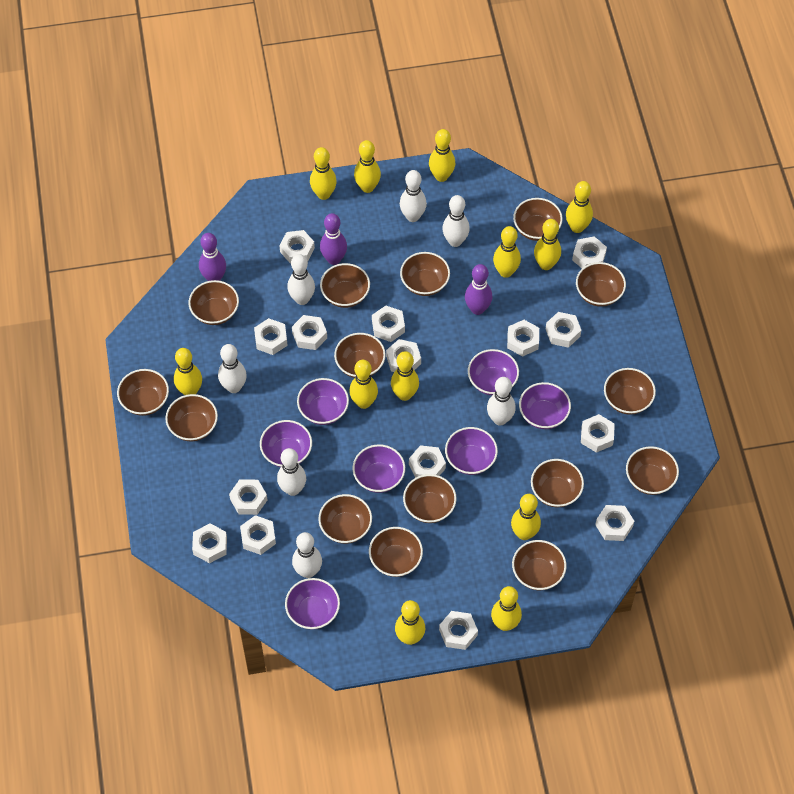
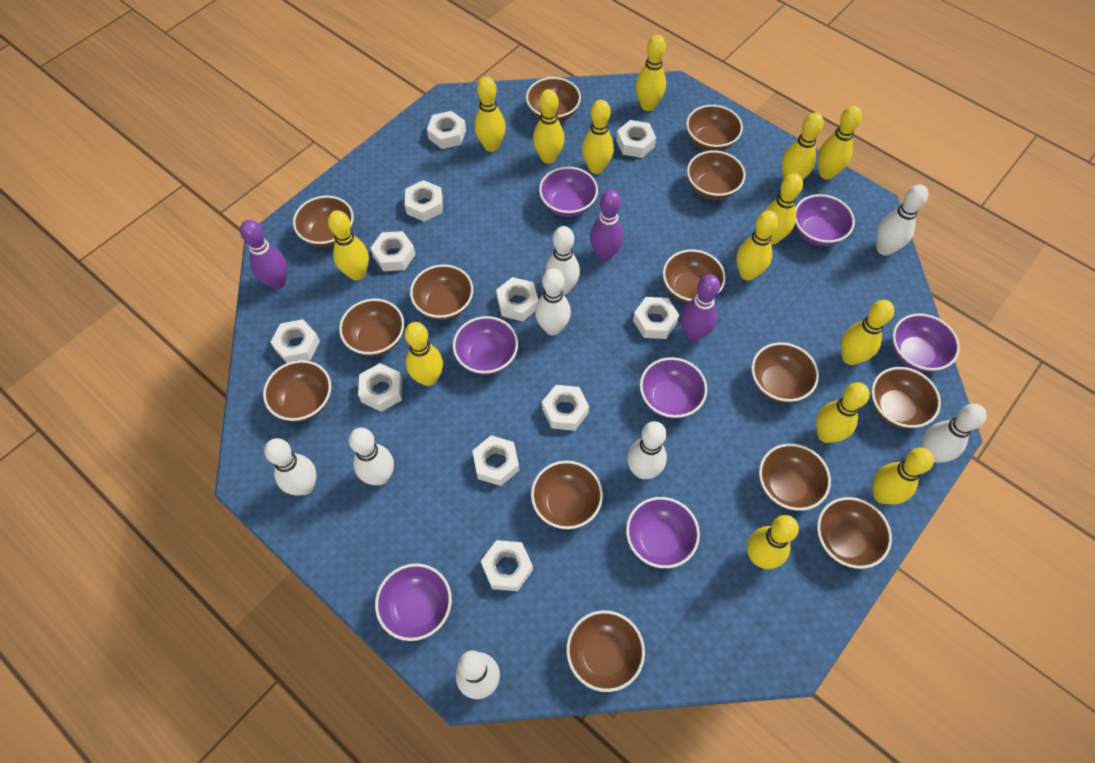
brown bowl: 15 -> 14
white bowling pin: 7 -> 8
white nut: 15 -> 11
yellow bowling pin: 12 -> 14

